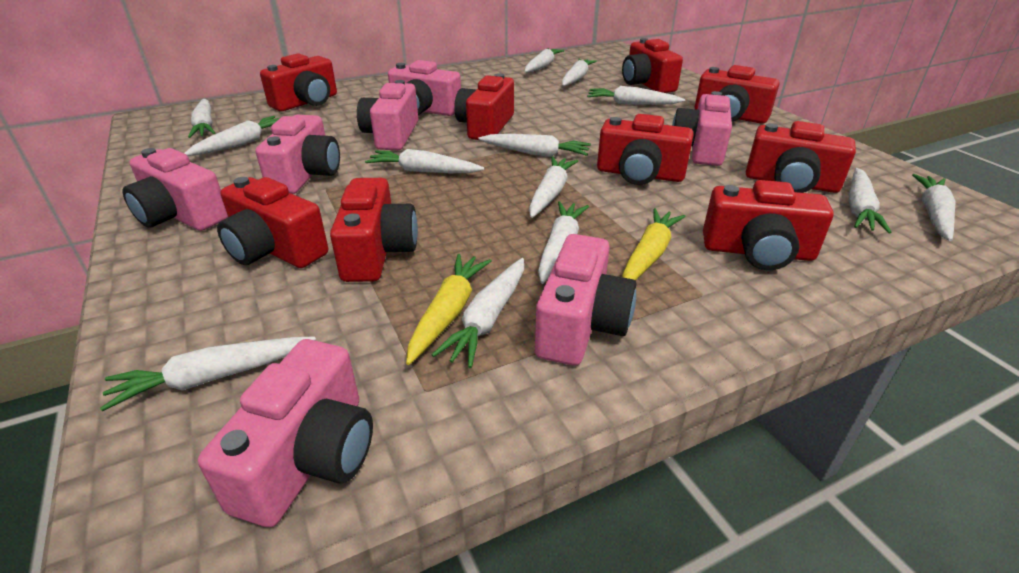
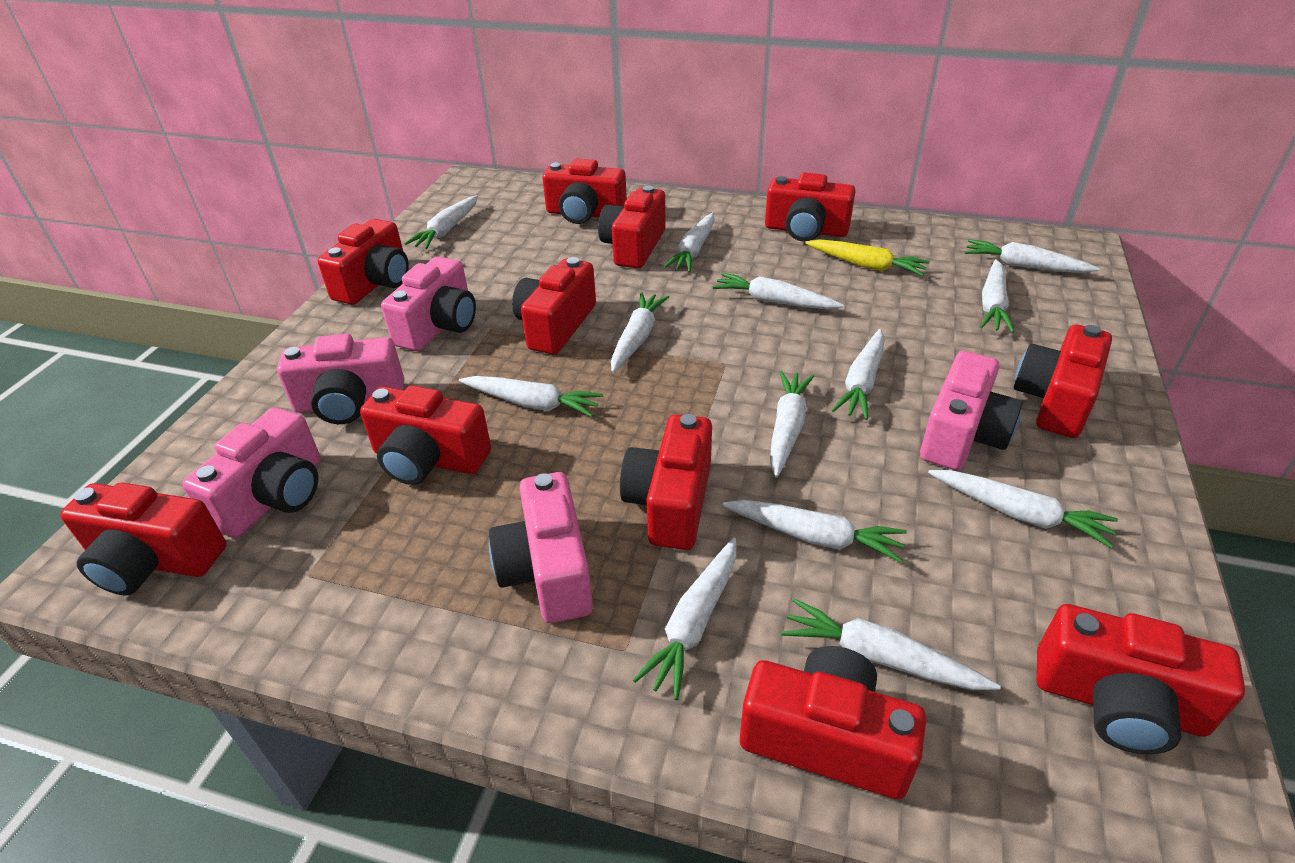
pink camera: 7 -> 5
red camera: 9 -> 11
yellow carrot: 2 -> 1

